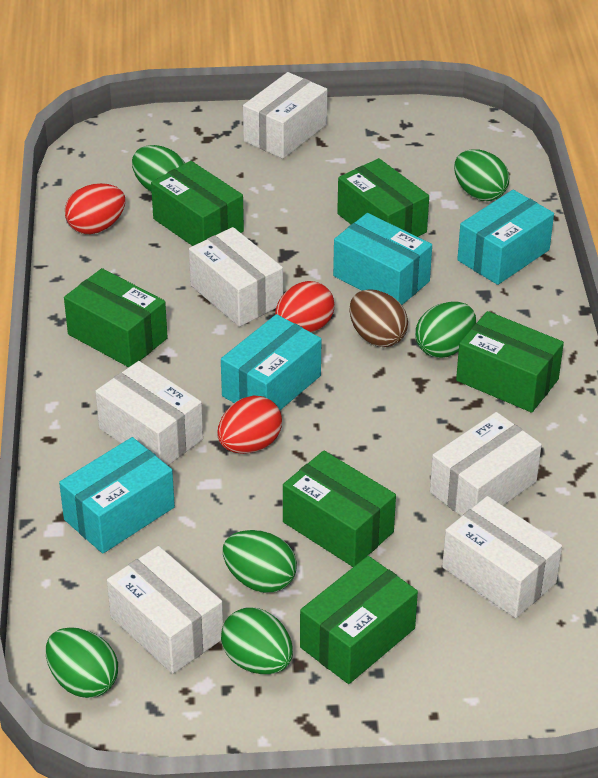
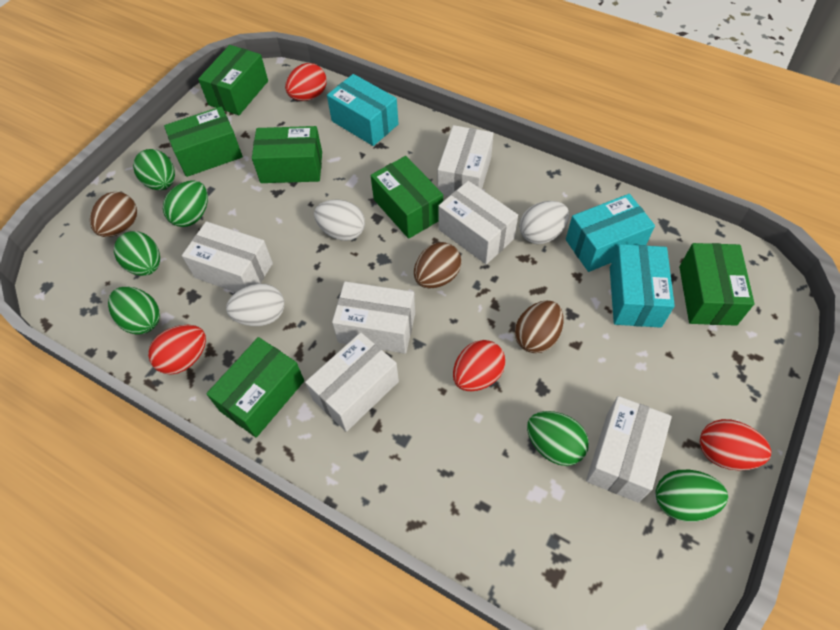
brown egg: 1 -> 3
red egg: 3 -> 4
turquoise box: 4 -> 3
white egg: 0 -> 3

